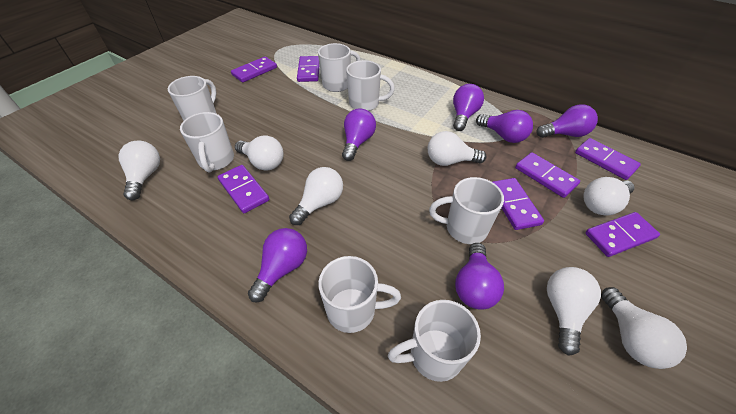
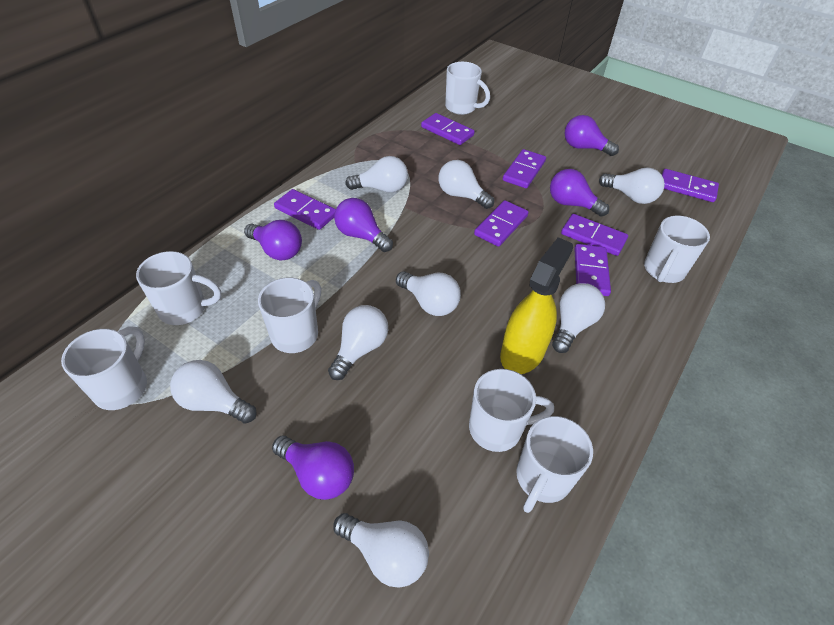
purple light bulb: 6 -> 5
white light bulb: 7 -> 8
yellow spray bottle: 0 -> 1

